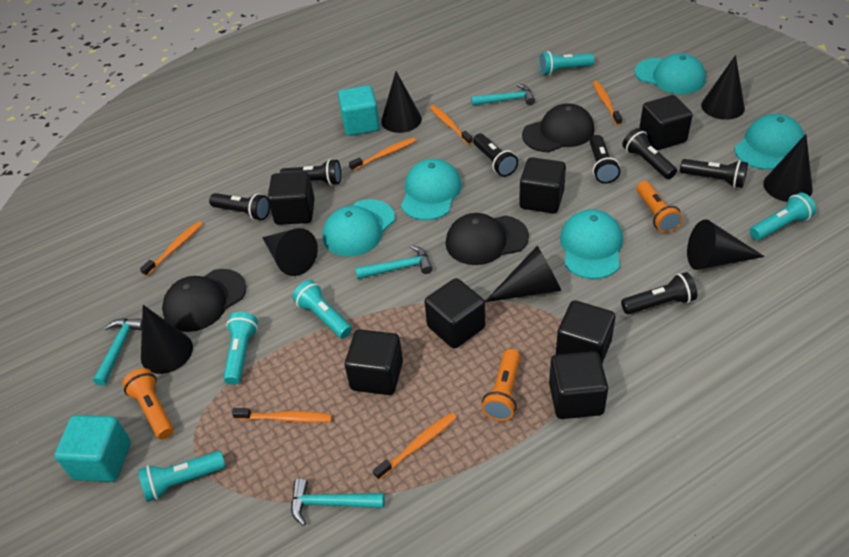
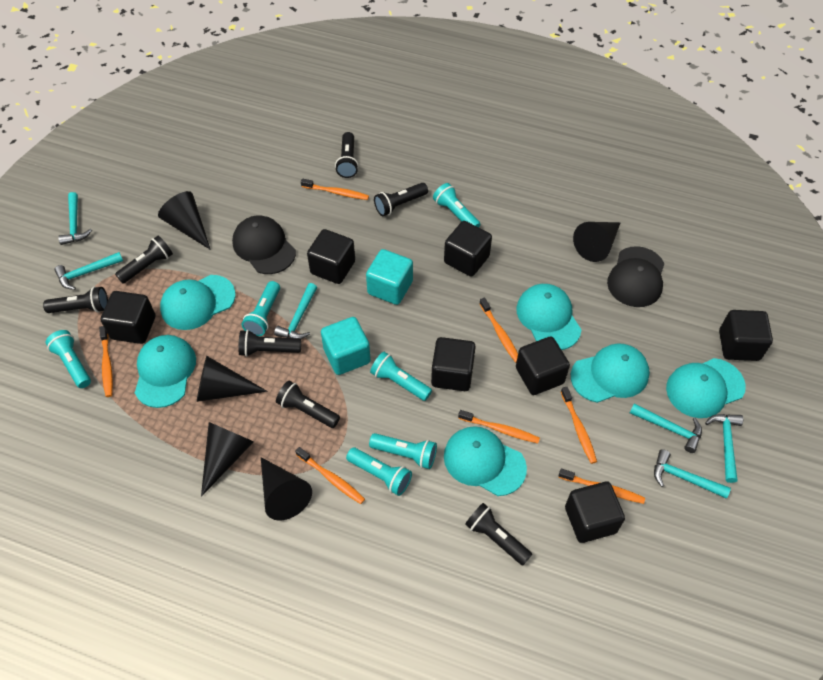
black cap: 3 -> 2
black cone: 7 -> 5
orange flashlight: 3 -> 0
orange toothbrush: 6 -> 7
turquoise cap: 5 -> 6
turquoise flashlight: 5 -> 6
turquoise hammer: 4 -> 6

